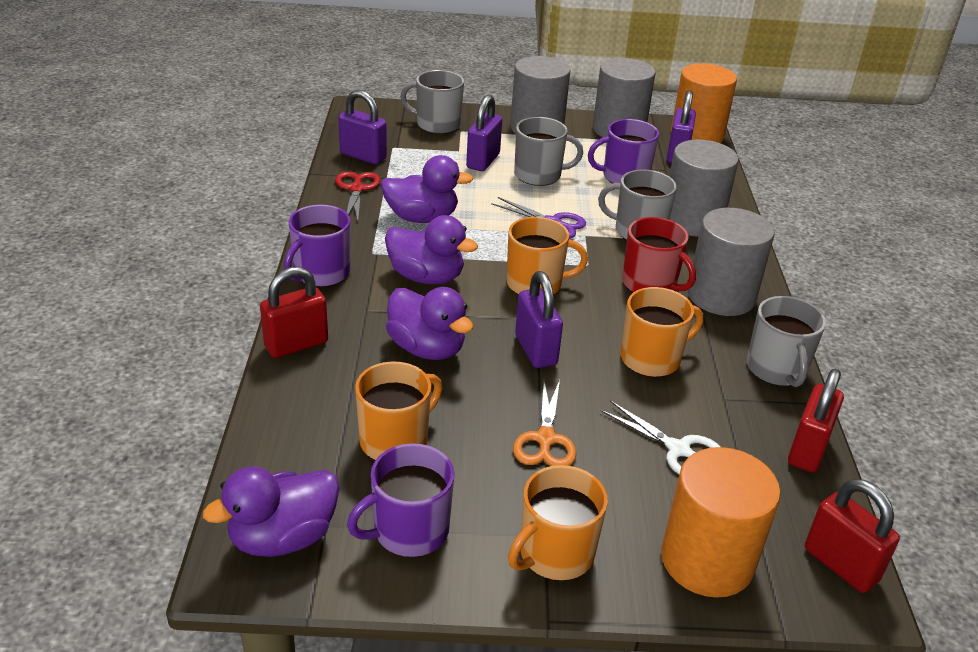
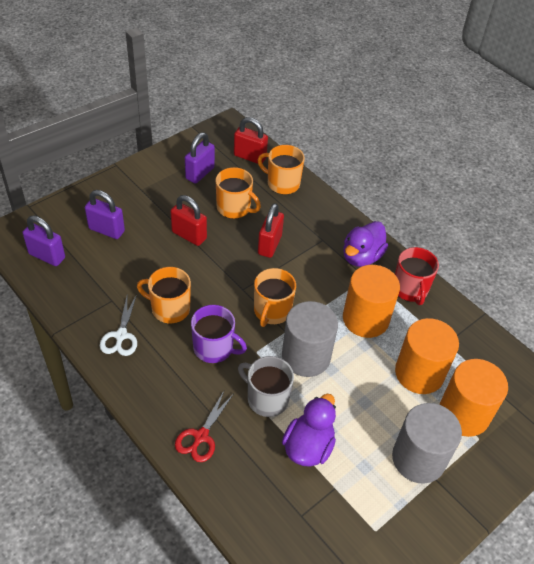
grey cylinder: 4 -> 2
grey mug: 4 -> 1
orange cylinder: 2 -> 3
orange scissors: 1 -> 0
purple duck: 4 -> 2
purple mug: 3 -> 1
purple padlock: 4 -> 3
purple scissors: 1 -> 0

